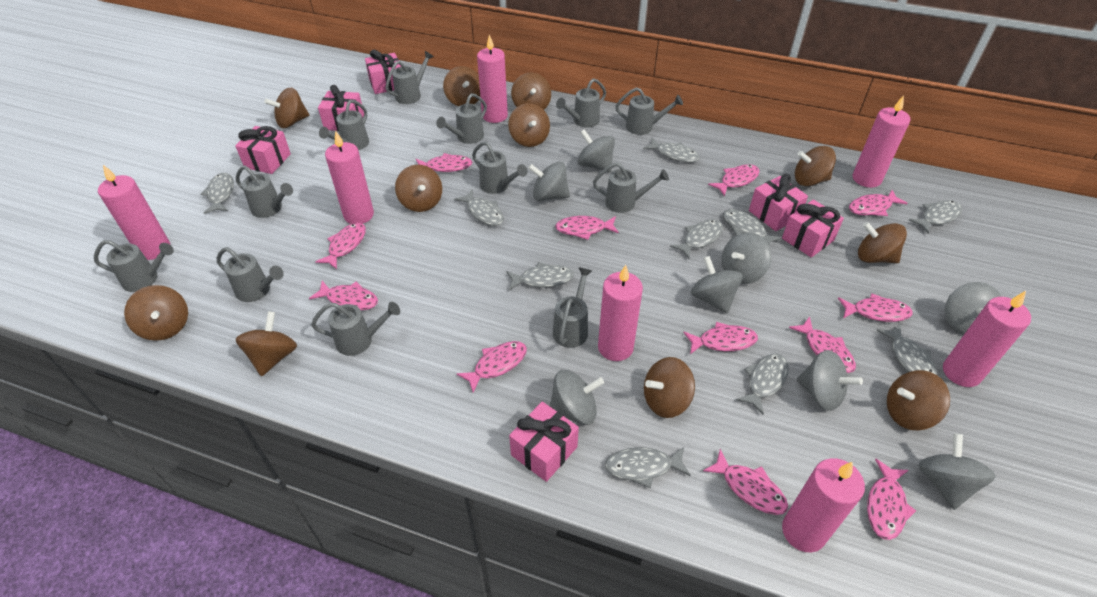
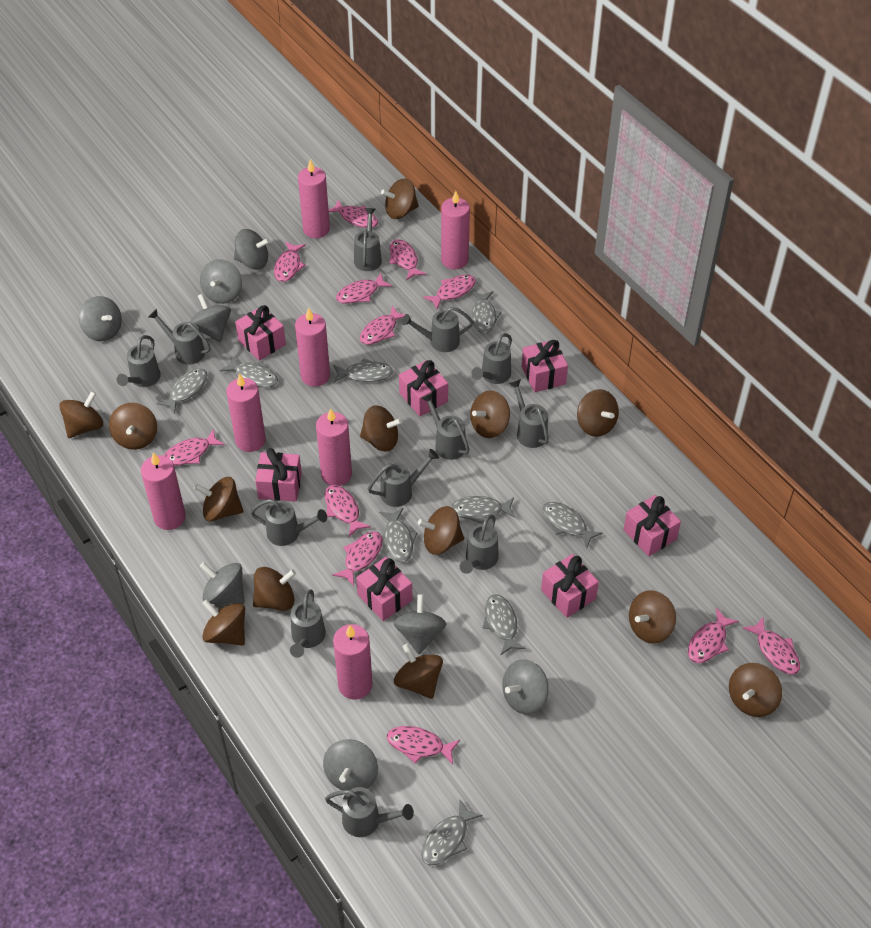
brown spinning top: 11 -> 13
grey fish: 10 -> 9
pink gift: 6 -> 7

